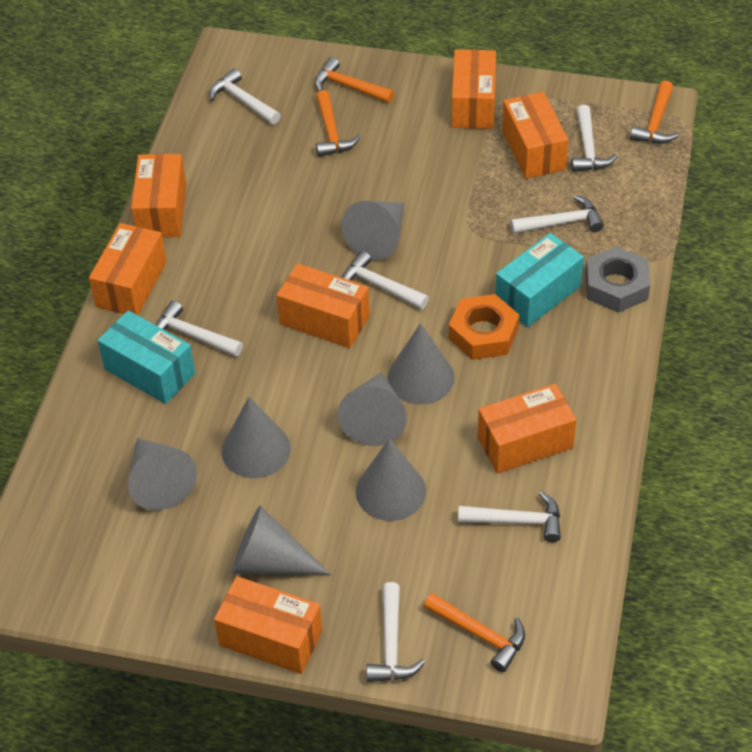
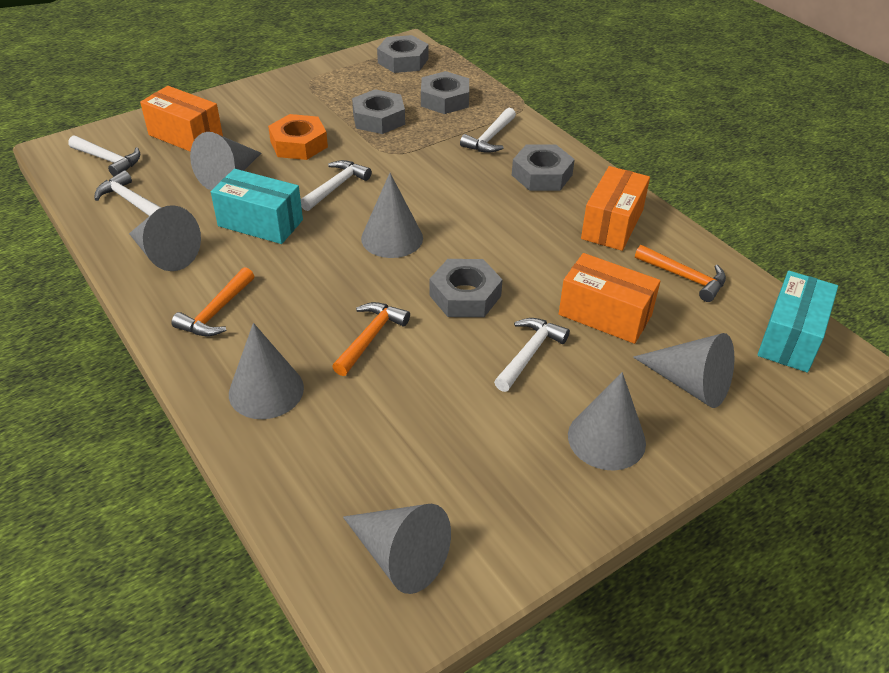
grey nut: 1 -> 5
orange box: 7 -> 3
orange hammer: 4 -> 3
white hammer: 7 -> 5

